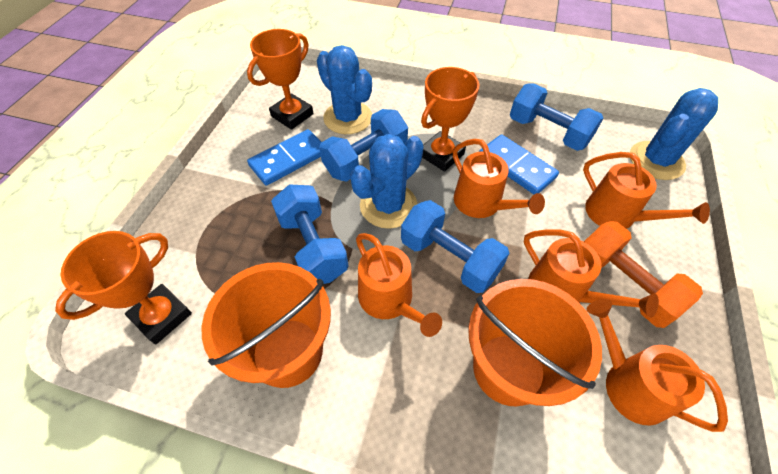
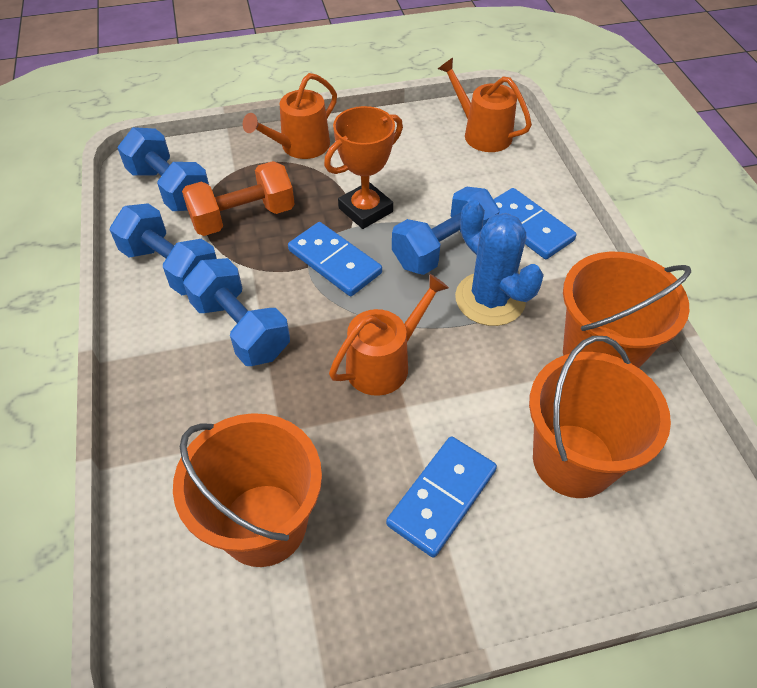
blue cactus: 3 -> 1
blue domino: 2 -> 3
orange bucket: 2 -> 3
orange trophy: 3 -> 1
orange watering can: 5 -> 3

